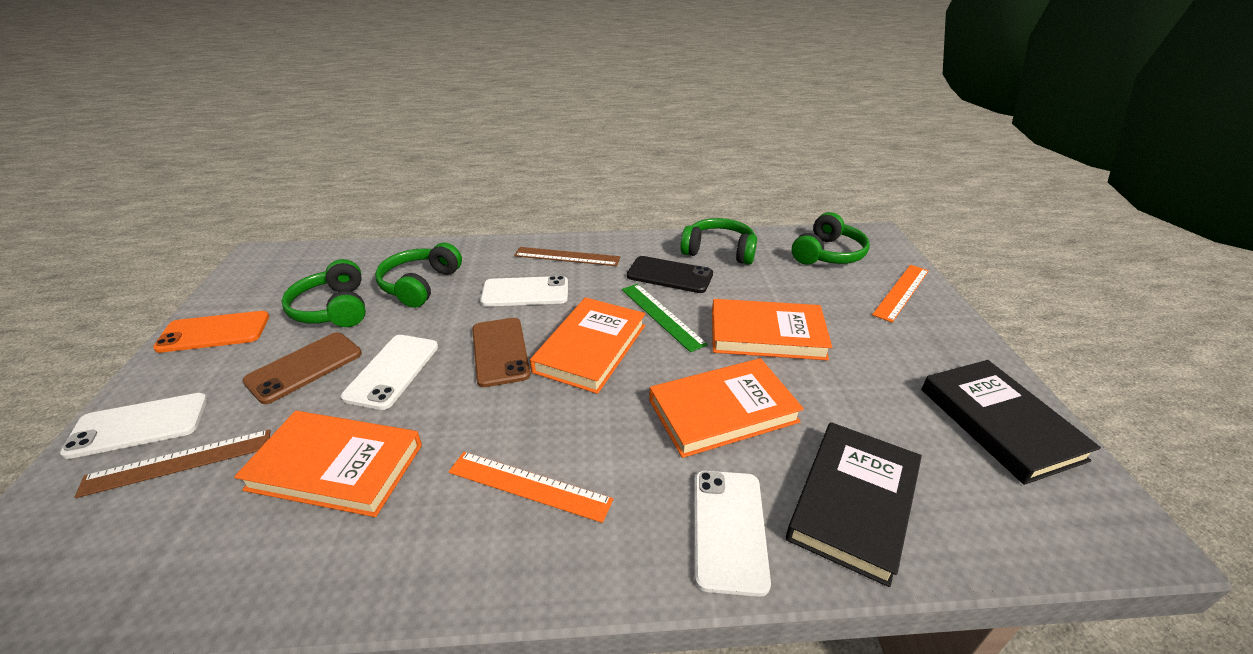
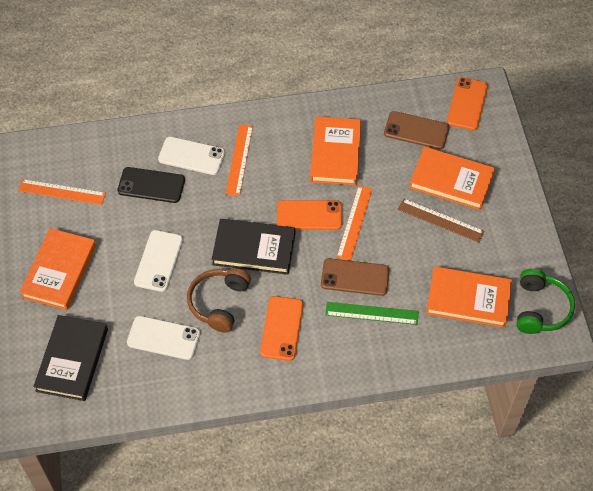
brown headphones: 0 -> 1
brown ruler: 2 -> 1
green headphones: 4 -> 1
orange phone: 1 -> 3
orange ruler: 2 -> 3
white phone: 4 -> 3

